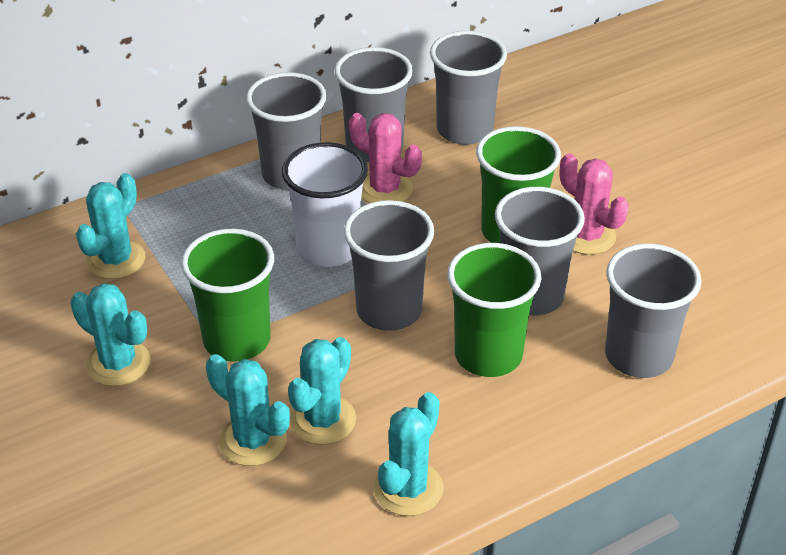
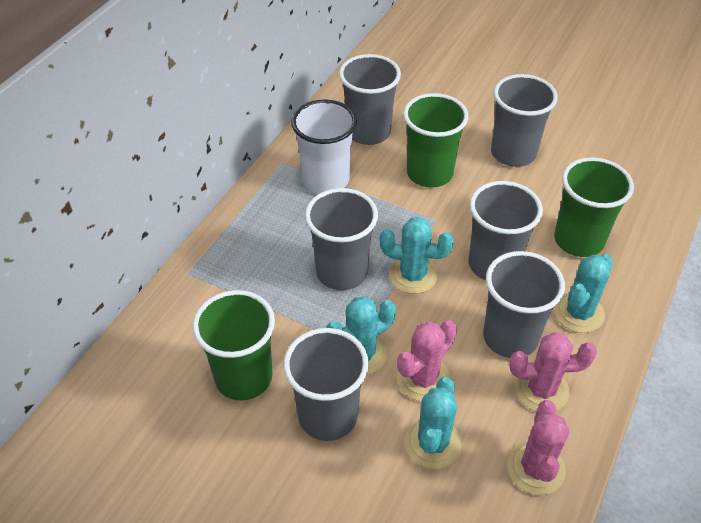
pink cactus: 2 -> 3
turquoise cactus: 5 -> 4

